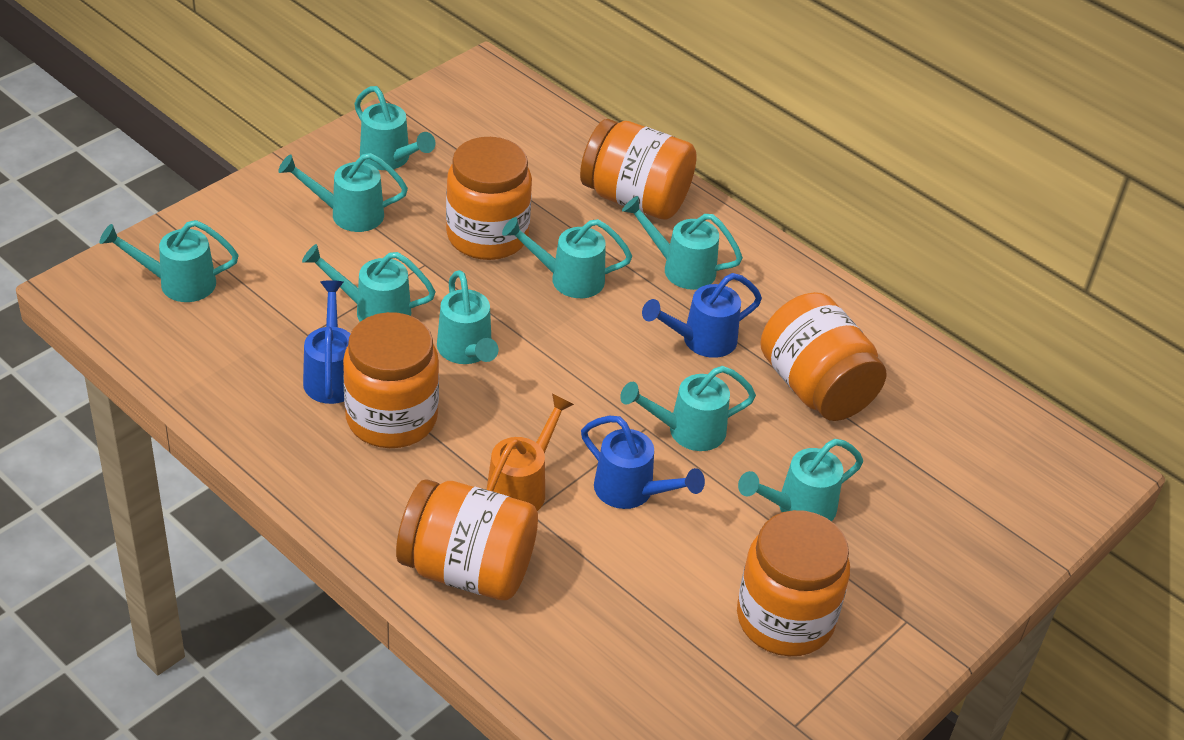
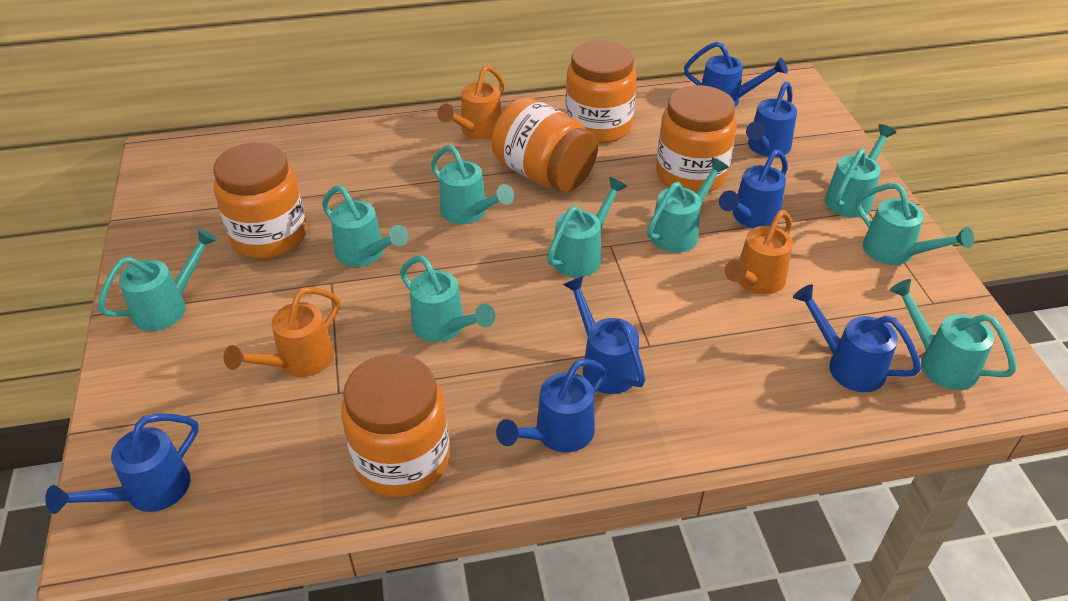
blue watering can: 3 -> 7
orange jar: 6 -> 5
orange watering can: 1 -> 3

